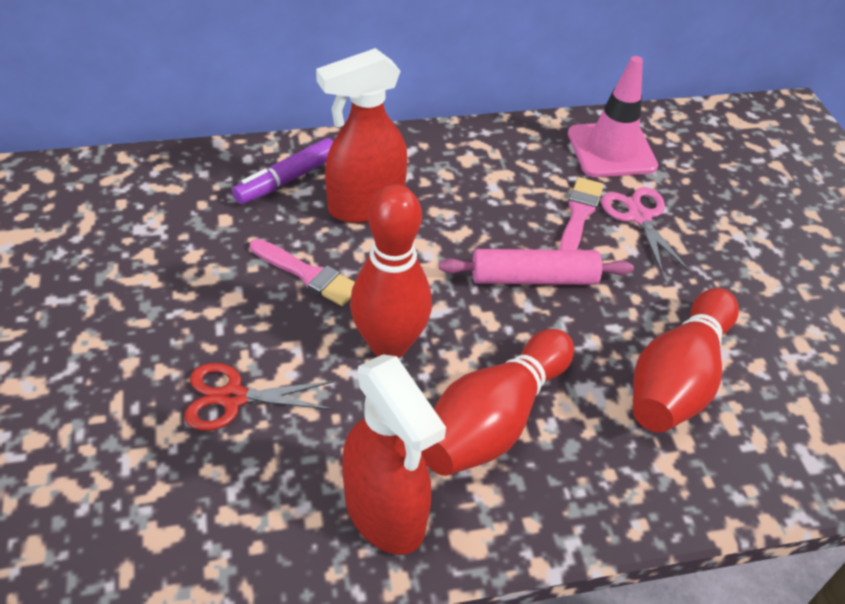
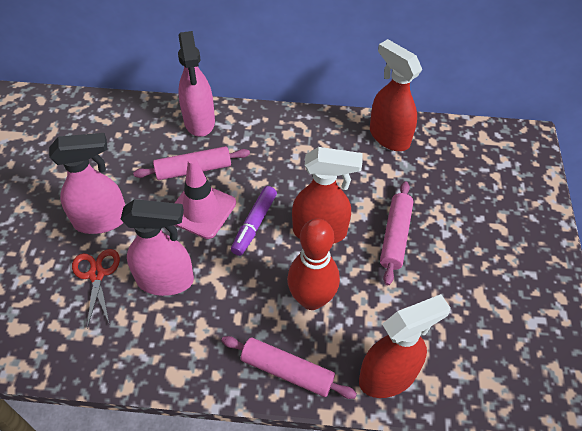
pink brush: 2 -> 0
pink rolling pin: 1 -> 3
pink scissors: 1 -> 0
pink spray bottle: 0 -> 3
red bowling pin: 3 -> 1
red spray bottle: 2 -> 3

